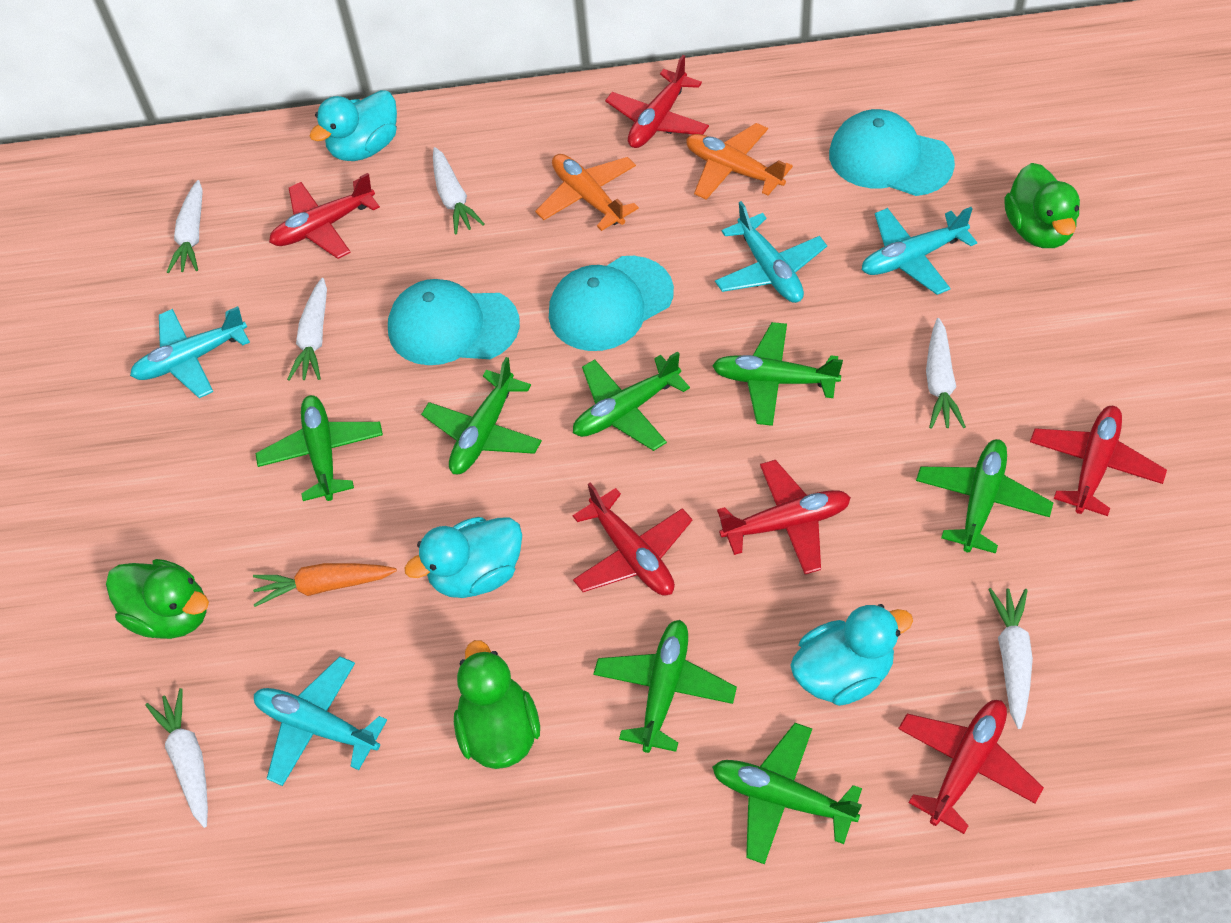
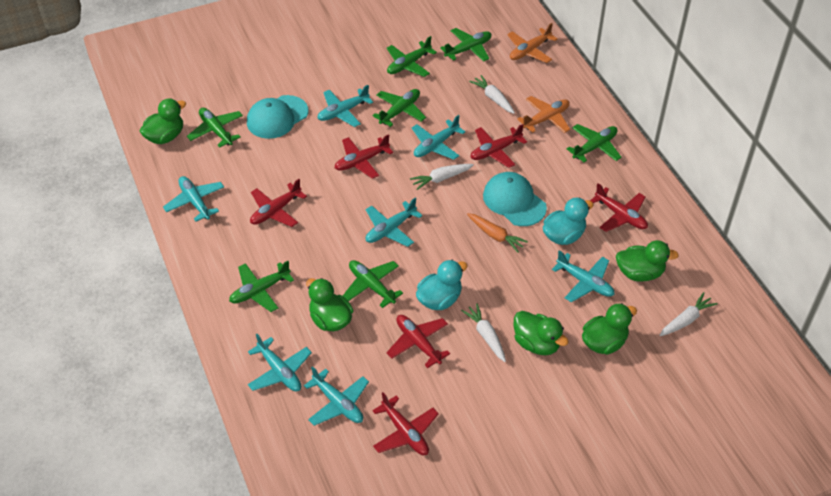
green duck: 3 -> 5
turquoise cap: 3 -> 2
turquoise duck: 3 -> 2
turquoise plane: 4 -> 7
white carrot: 6 -> 4

